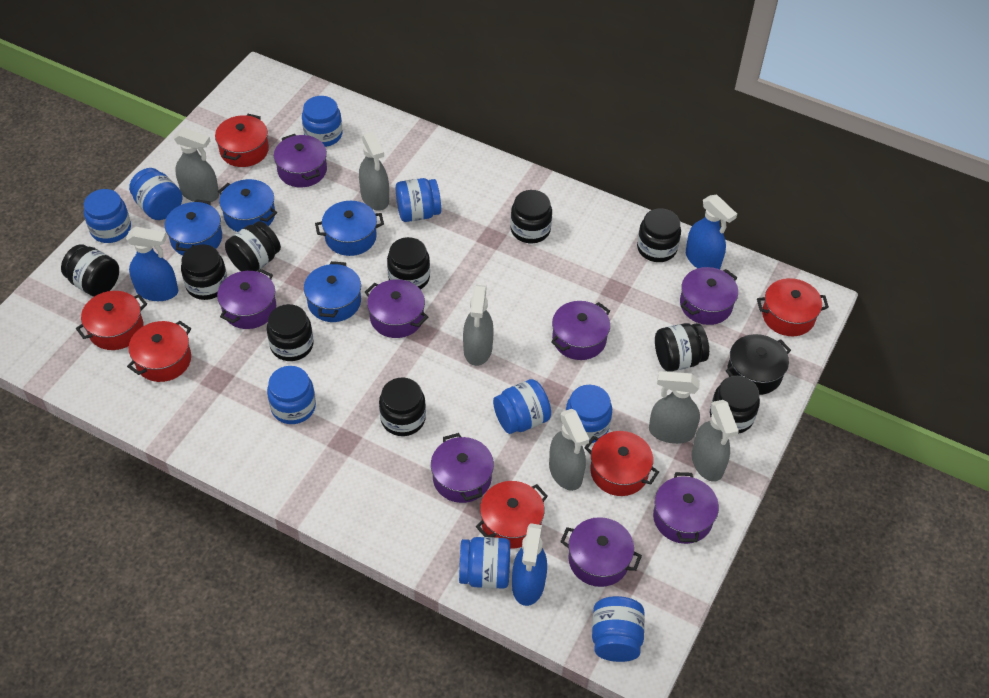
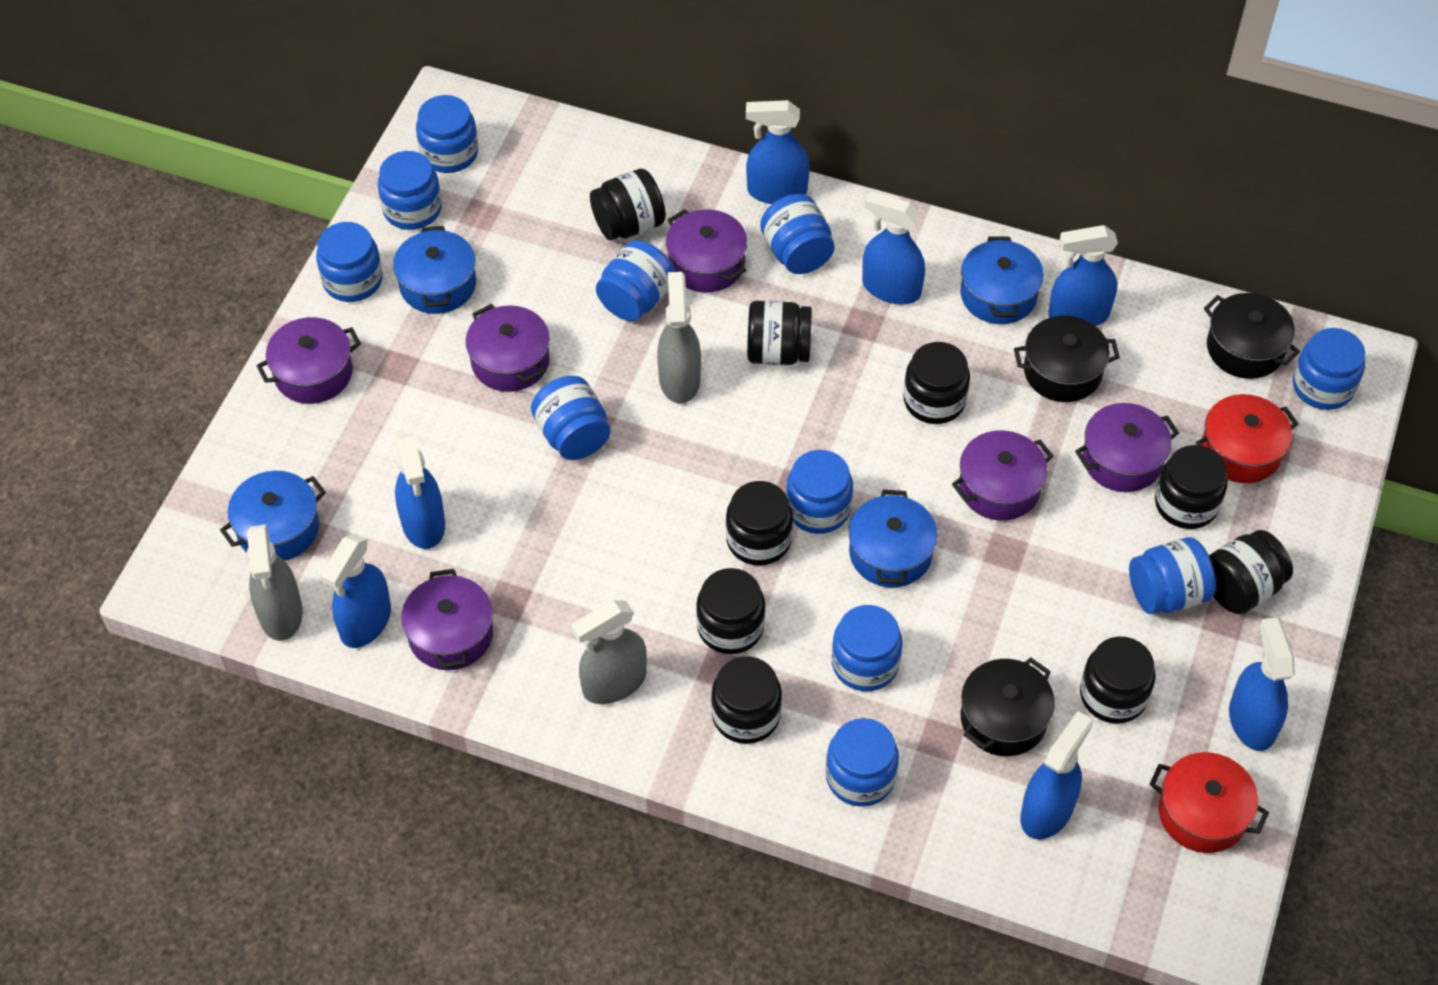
black jar: 10 -> 9
black pot: 1 -> 3
blue jar: 9 -> 11
blue spray bottle: 3 -> 7
grey spray bottle: 6 -> 3
purple pot: 8 -> 6
red pot: 6 -> 2

